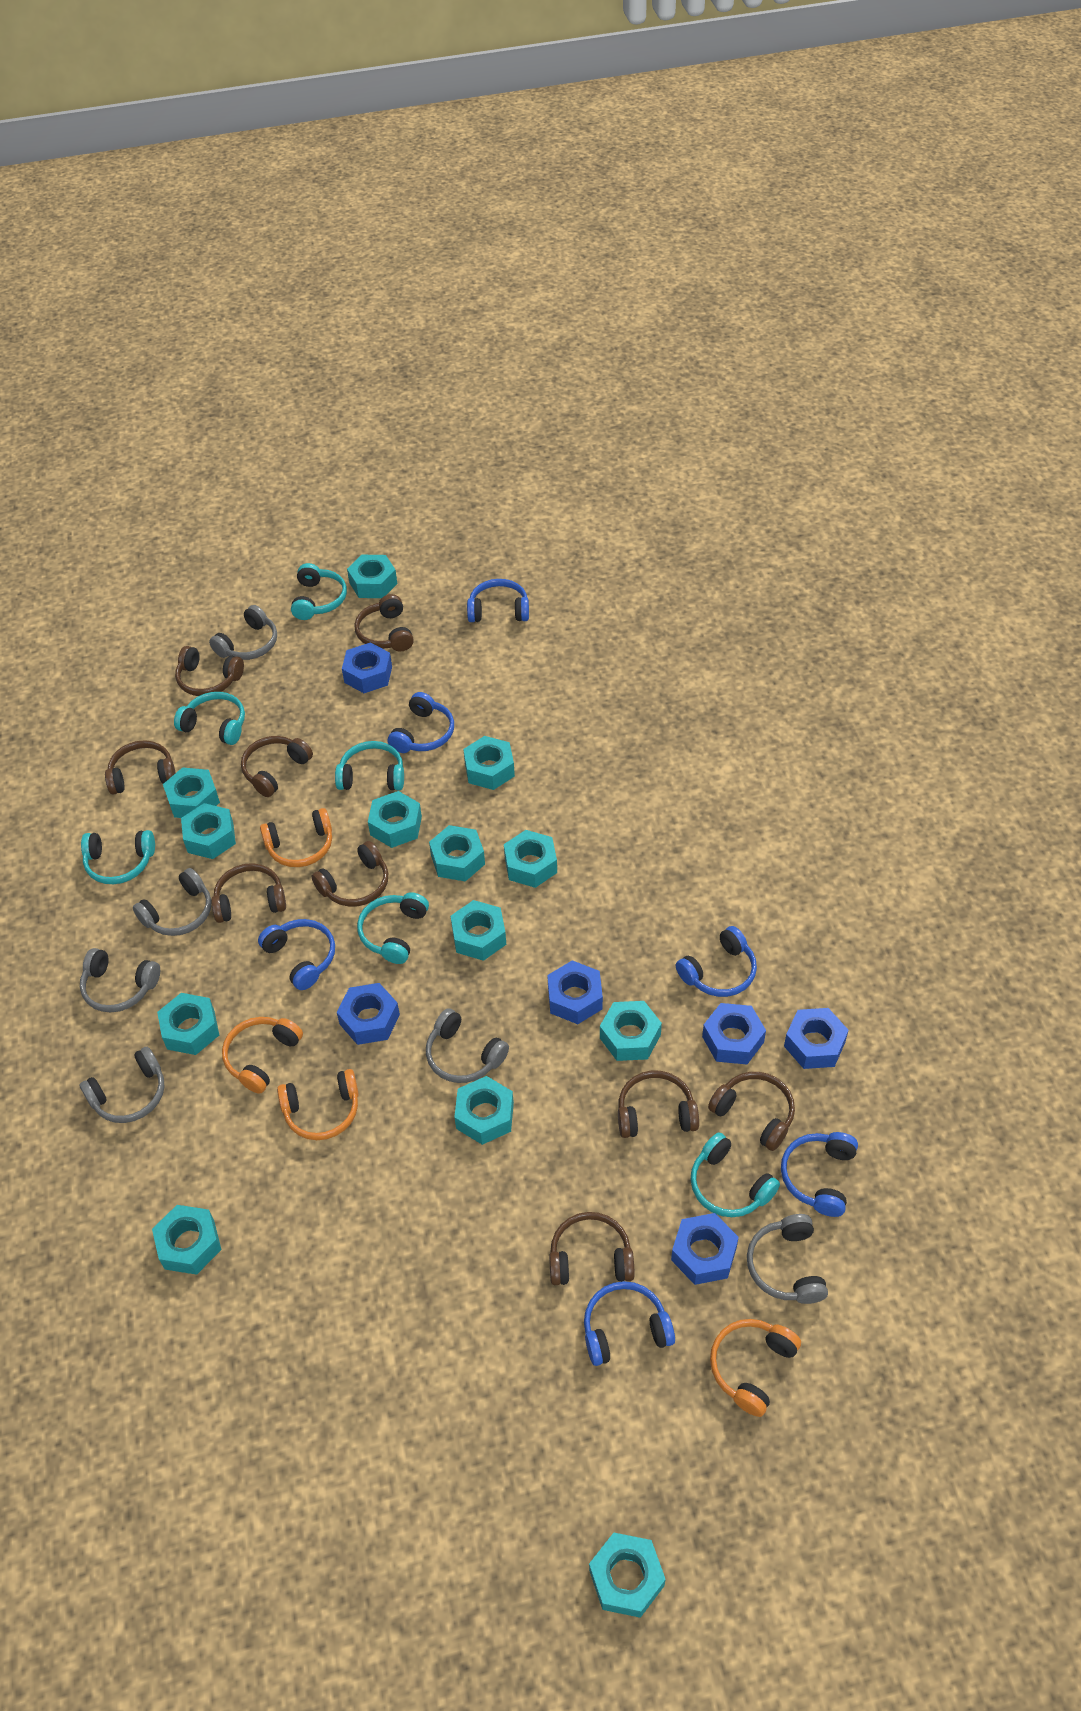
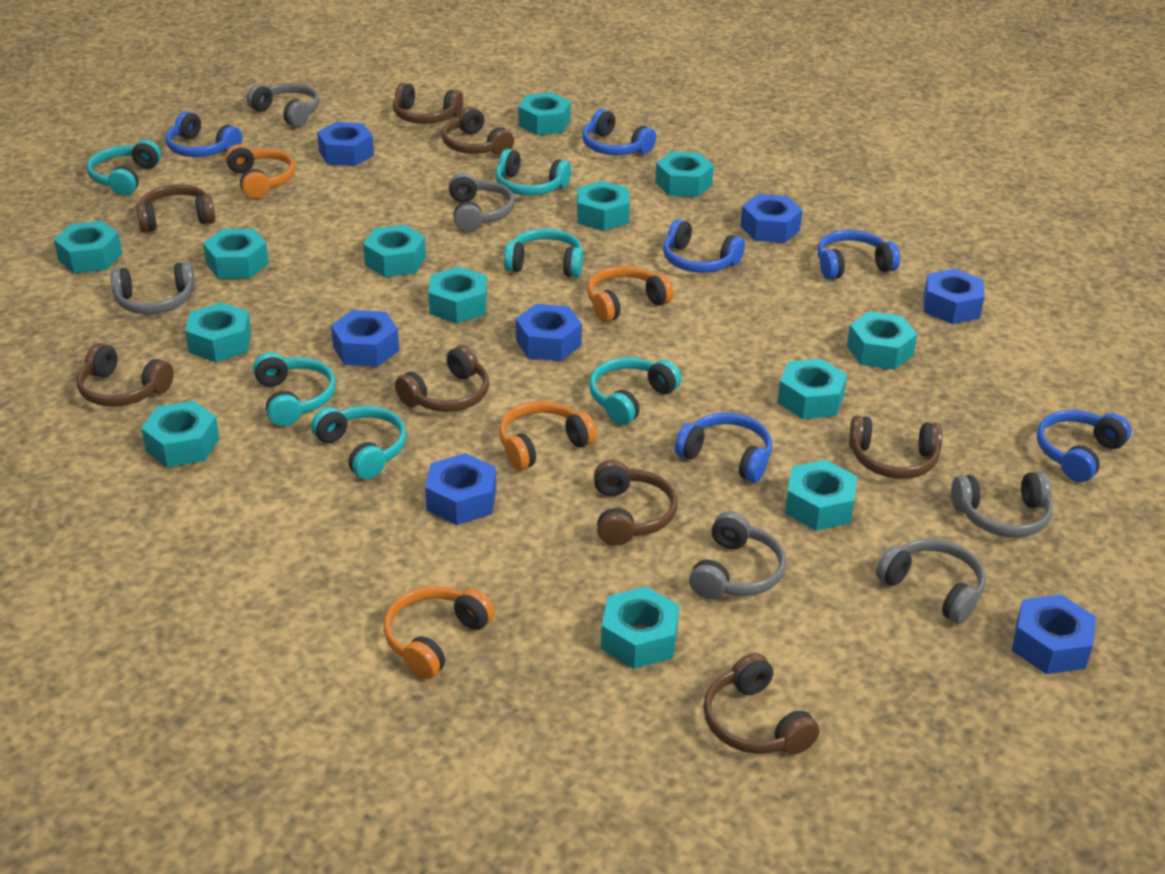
blue nut: 6 -> 7
brown headphones: 9 -> 8

